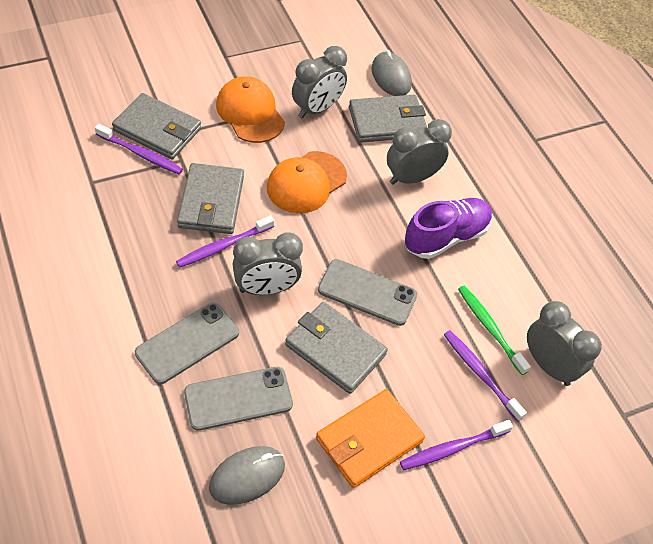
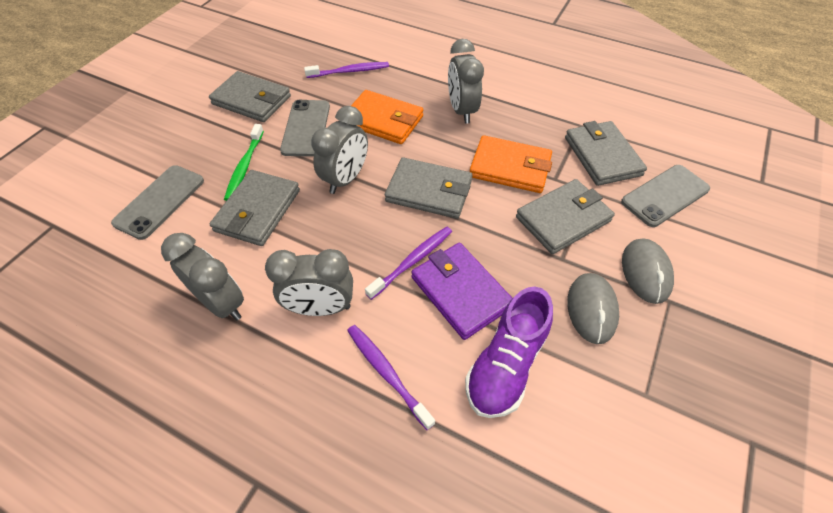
grey wallet: 4 -> 5
orange cap: 2 -> 0
orange wallet: 1 -> 2
purple toothbrush: 4 -> 3
purple wallet: 0 -> 1

